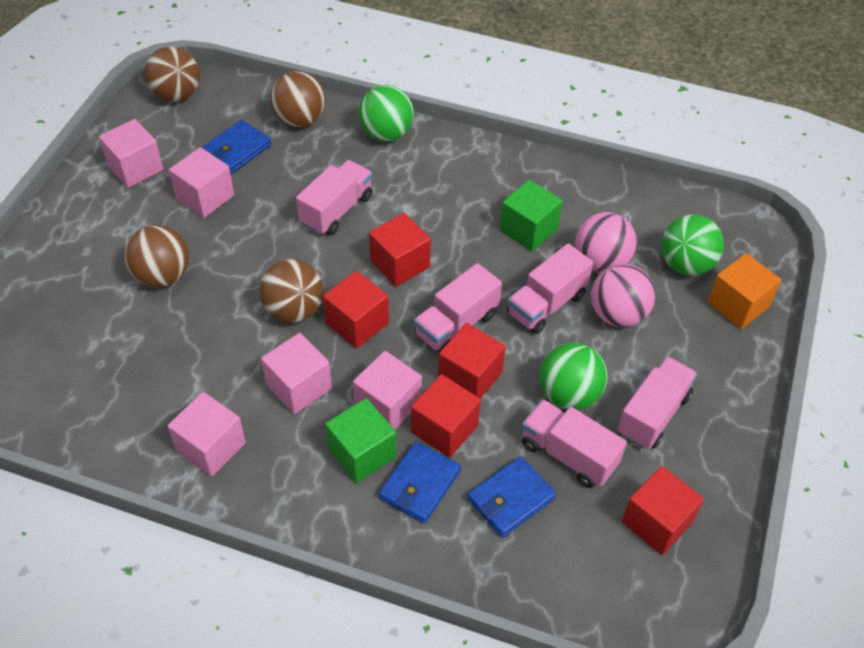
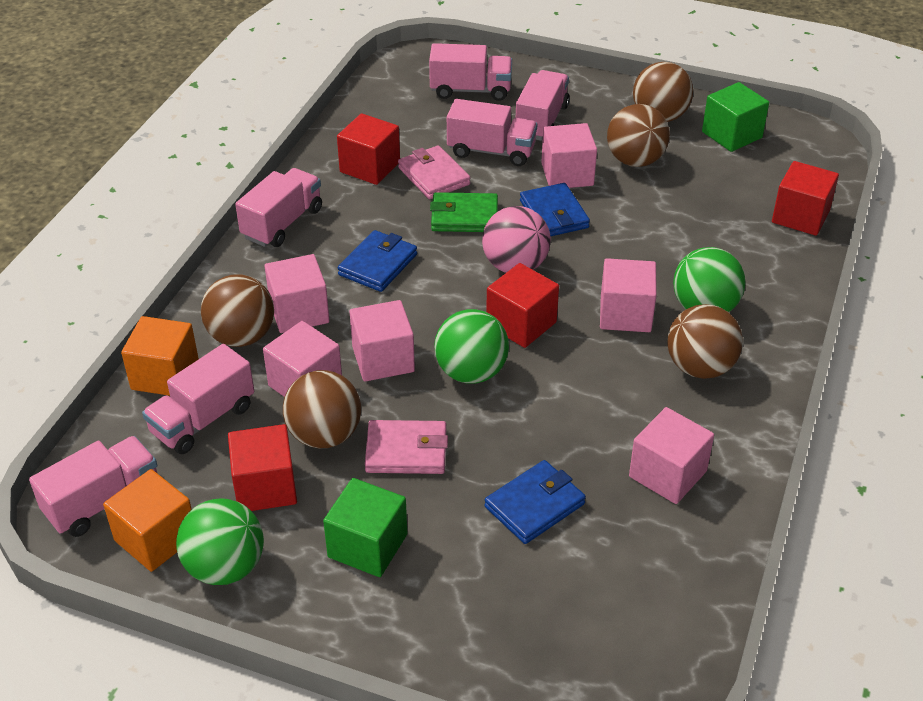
brown ball: 4 -> 5
green wallet: 0 -> 1
orange cube: 1 -> 2
pink ball: 2 -> 1
pink cube: 5 -> 6
pink truck: 5 -> 6
pink wallet: 0 -> 2
red cube: 5 -> 4

